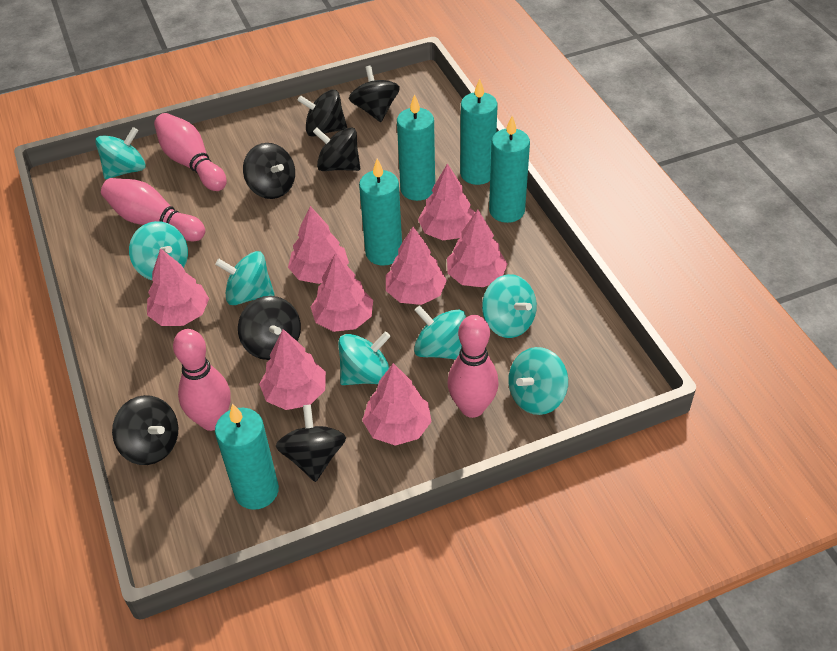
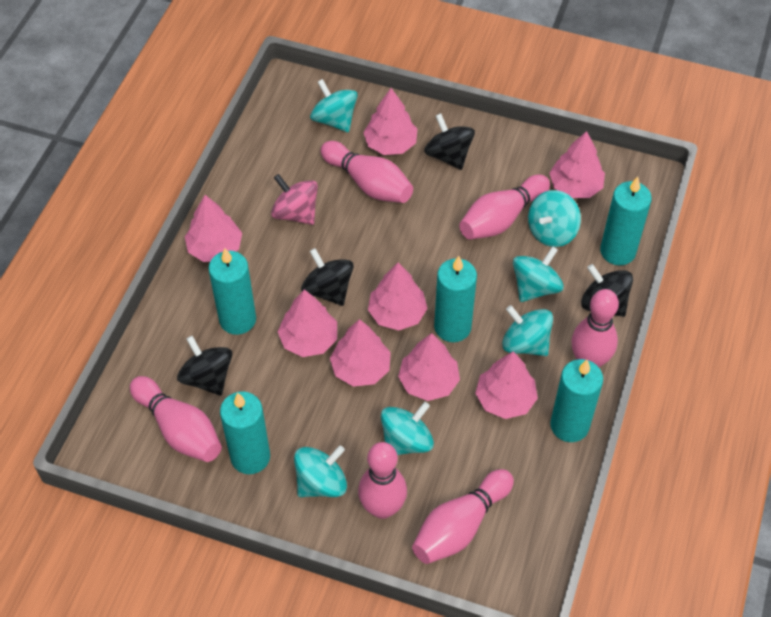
black spinning top: 7 -> 4
pink bowling pin: 4 -> 6
pink spinning top: 0 -> 1
turquoise spinning top: 7 -> 6

